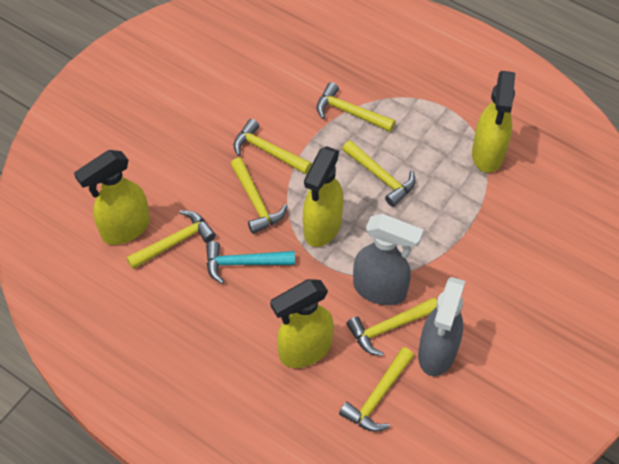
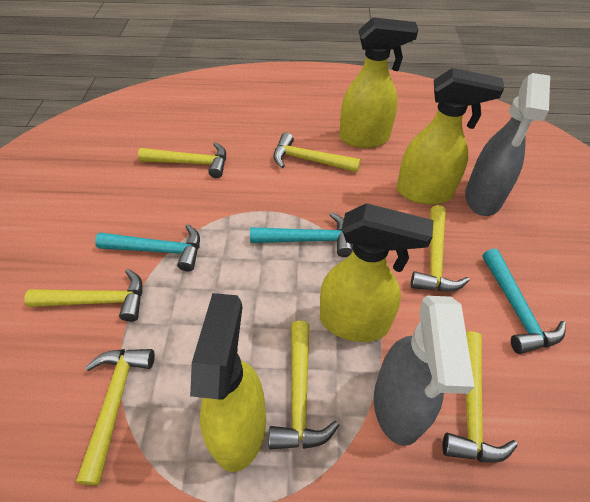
turquoise hammer: 1 -> 3

